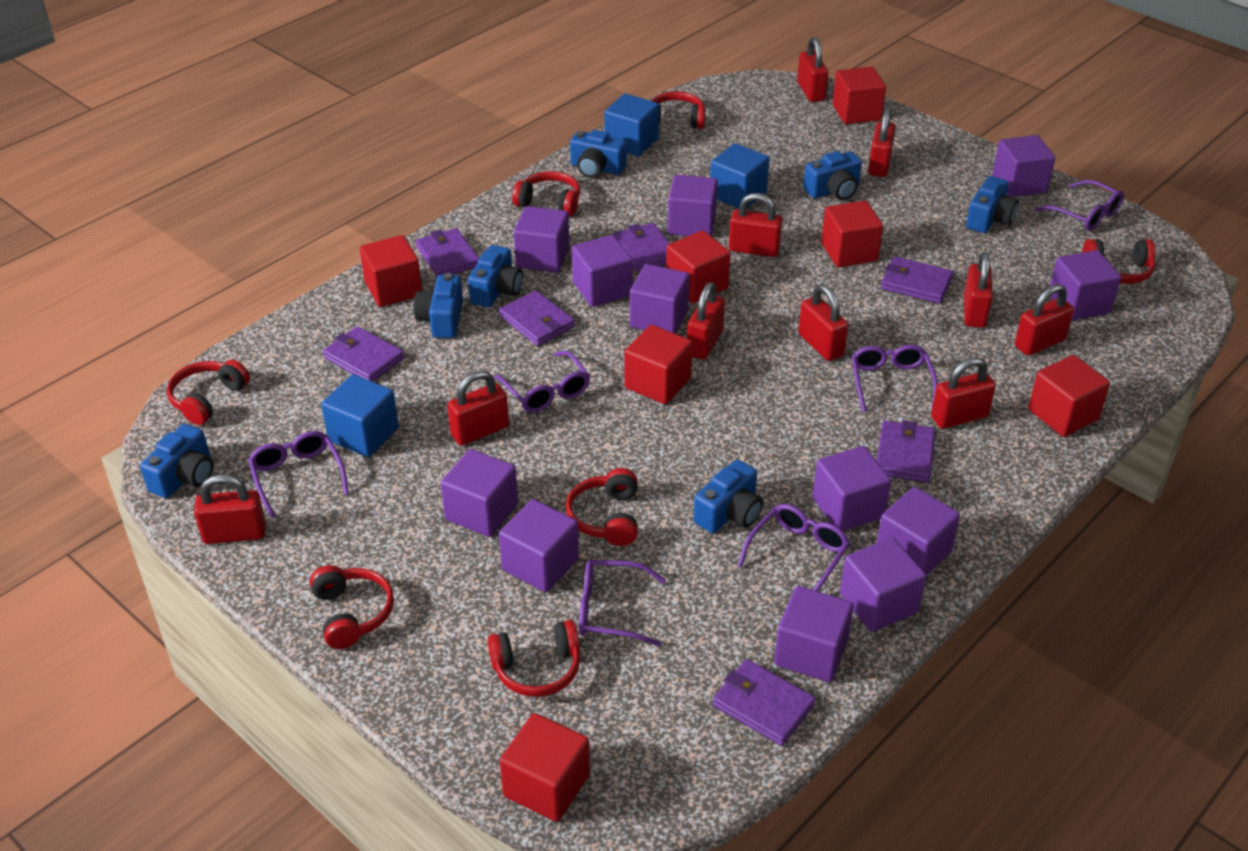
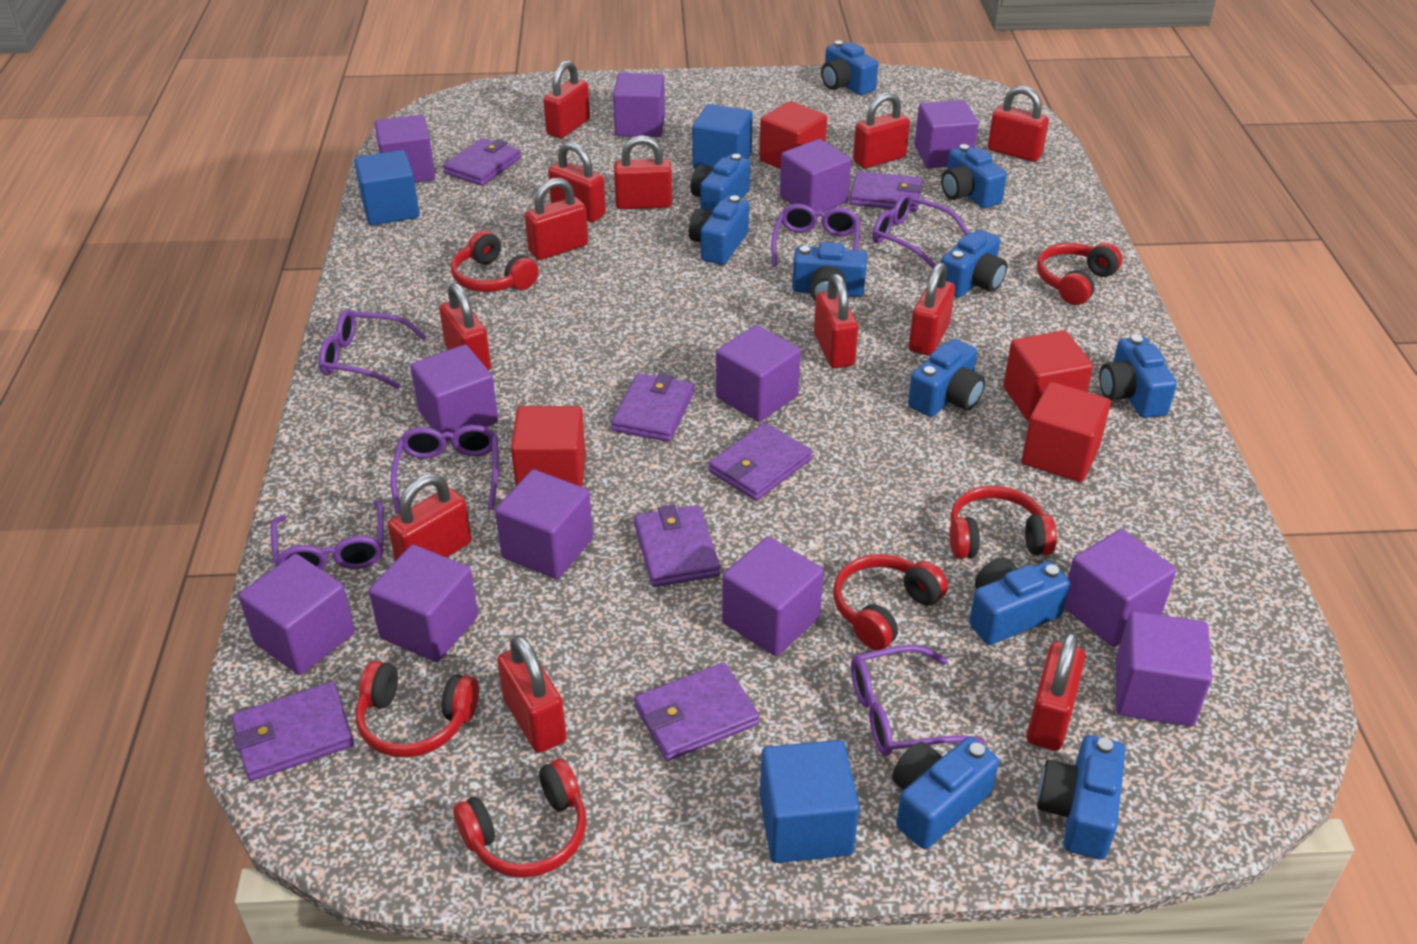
blue camera: 7 -> 11
red cube: 7 -> 4
red headphones: 7 -> 6
red padlock: 10 -> 12

